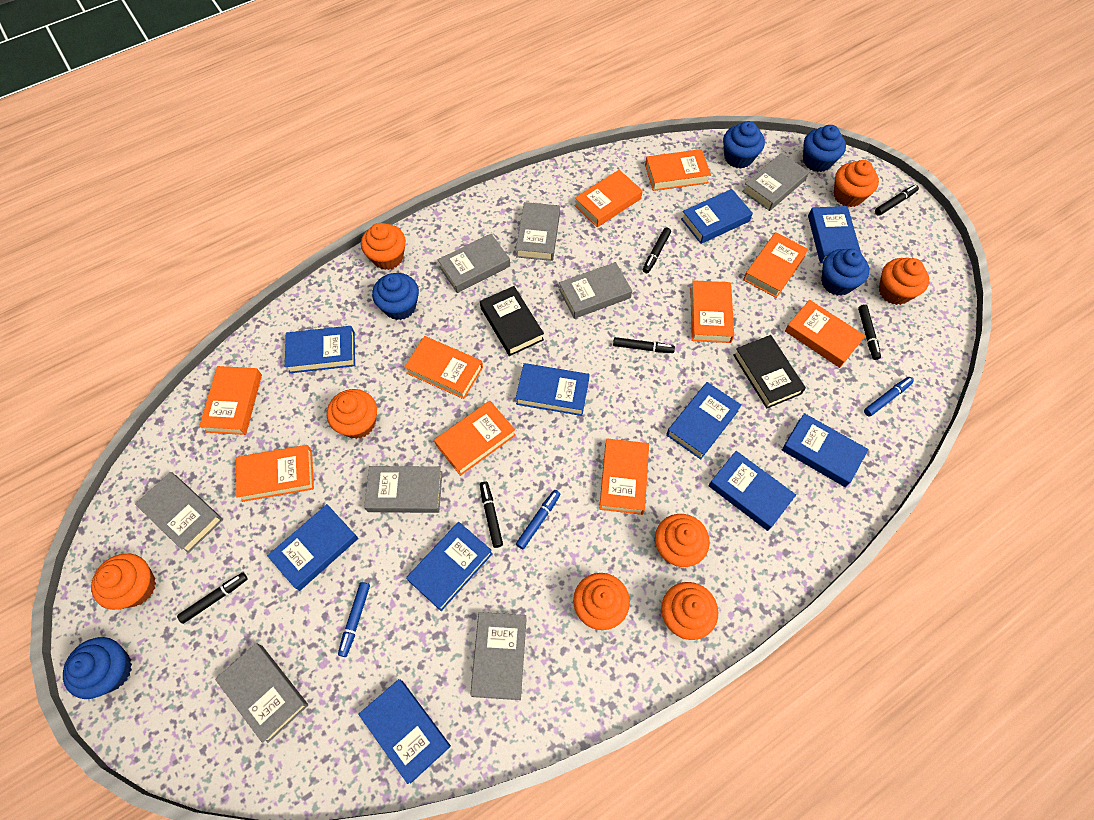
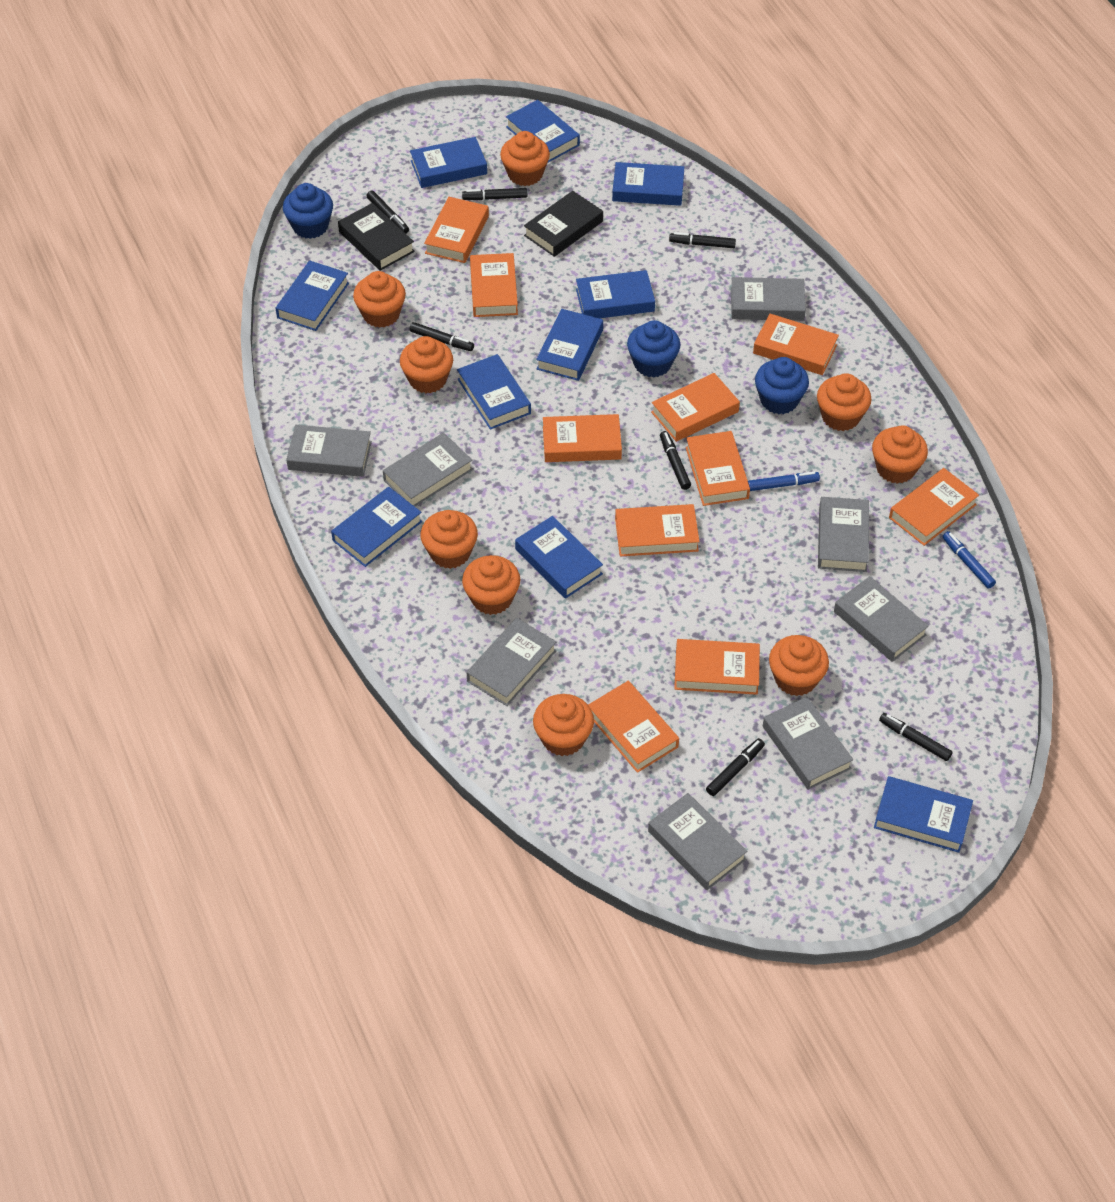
black marker: 6 -> 7
blue cupcake: 5 -> 3
blue marker: 3 -> 2
orange cupcake: 8 -> 9

